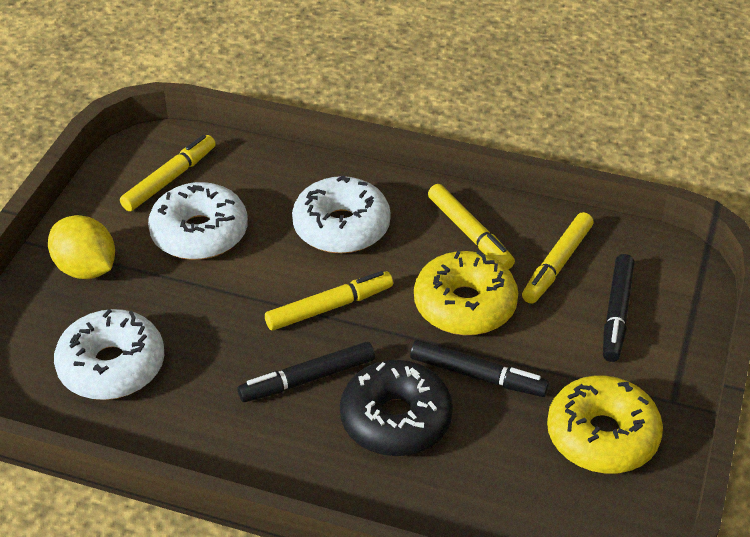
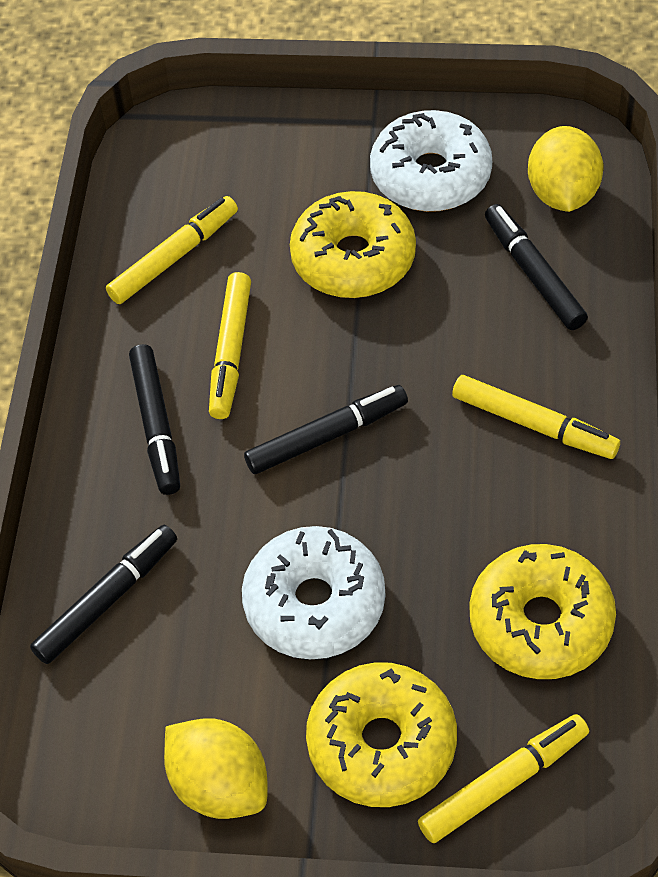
black donut: 1 -> 0
black marker: 3 -> 4
white donut: 3 -> 2
yellow donut: 2 -> 3
yellow lemon: 1 -> 2

